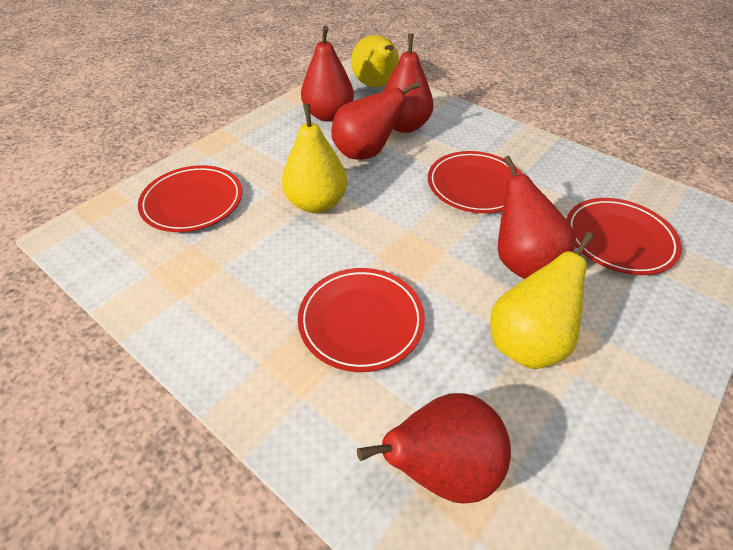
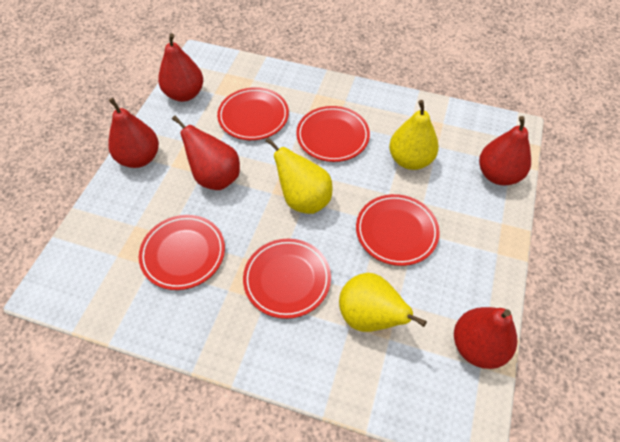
red plate: 4 -> 5

